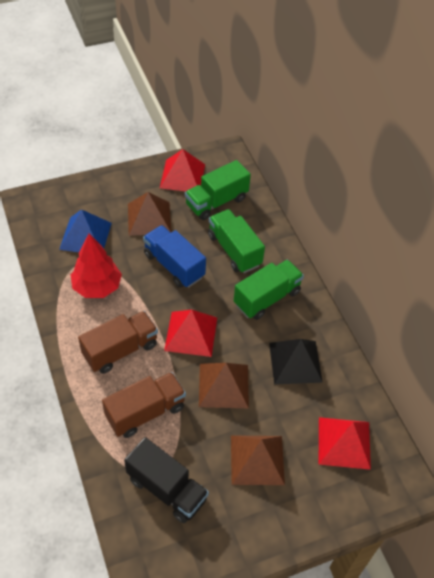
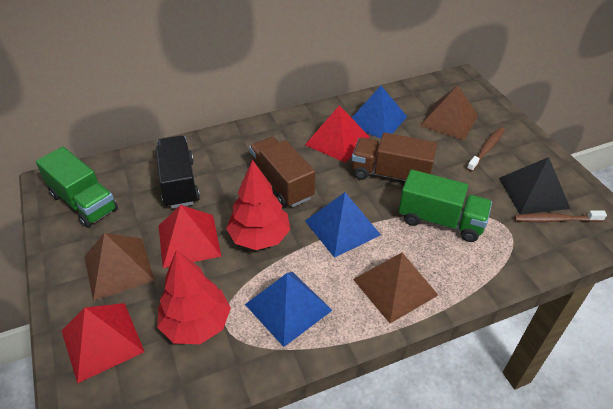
blue pyramid: 1 -> 3
blue truck: 1 -> 0
brown toothbrush: 0 -> 2
green truck: 3 -> 2
red tree: 1 -> 2

